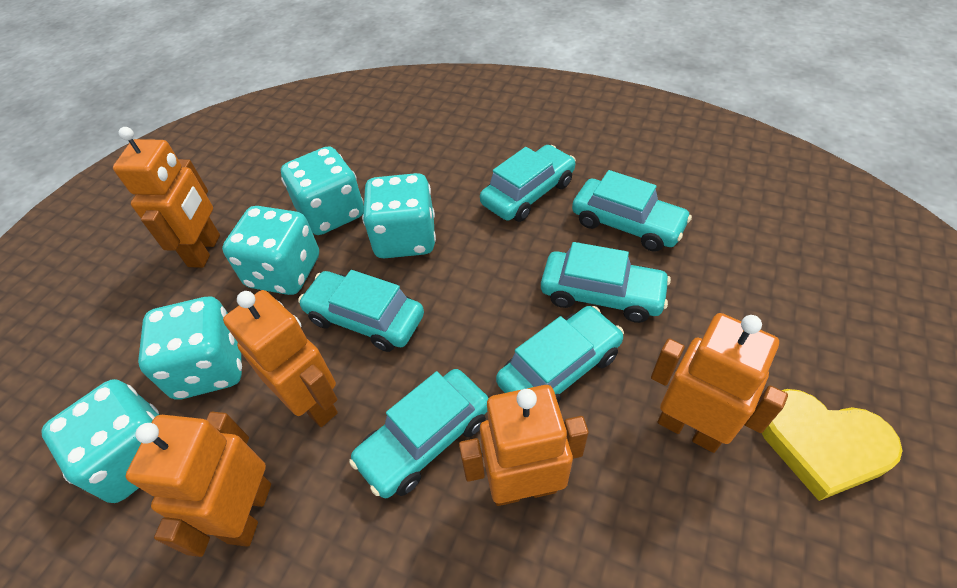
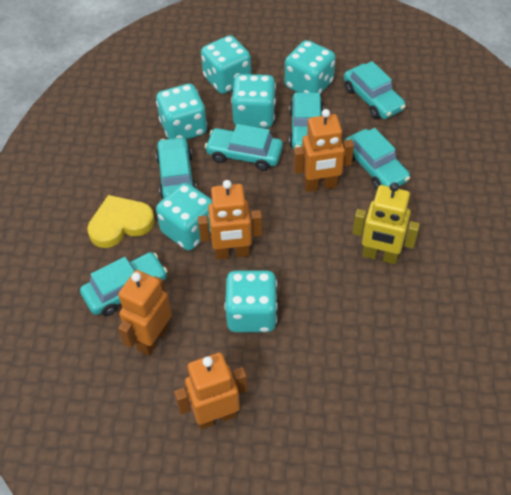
orange robot: 5 -> 4
turquoise dice: 5 -> 6
yellow robot: 0 -> 1

